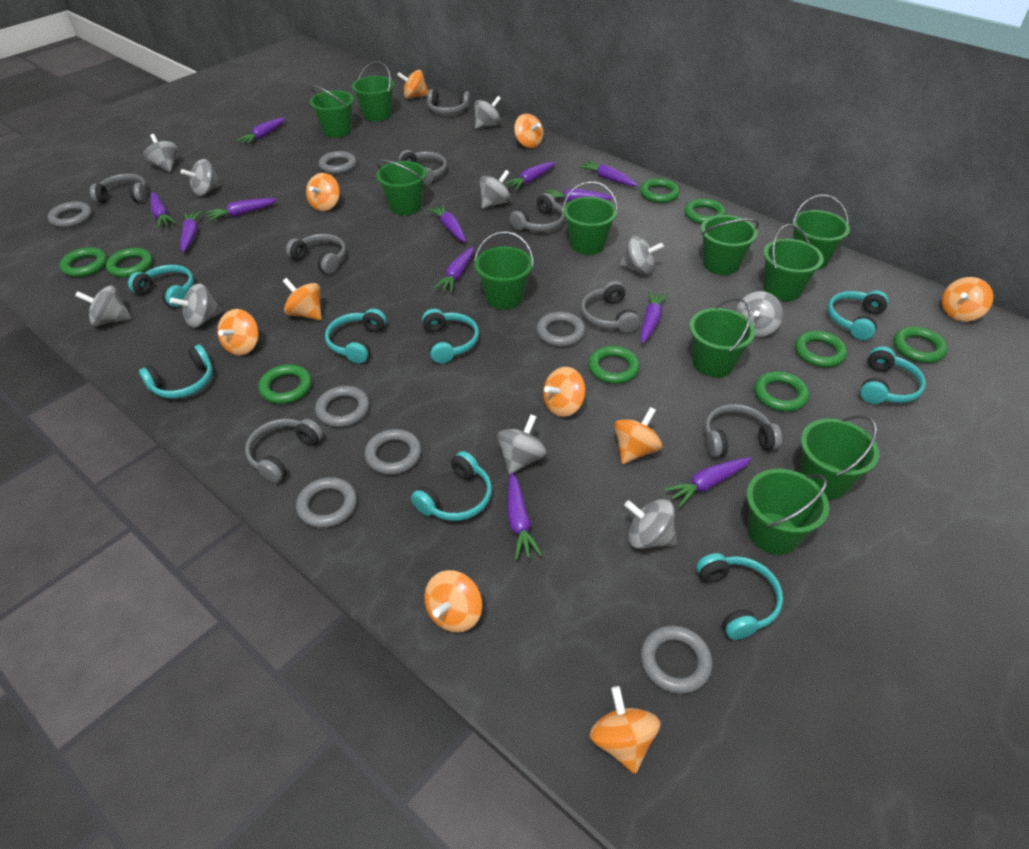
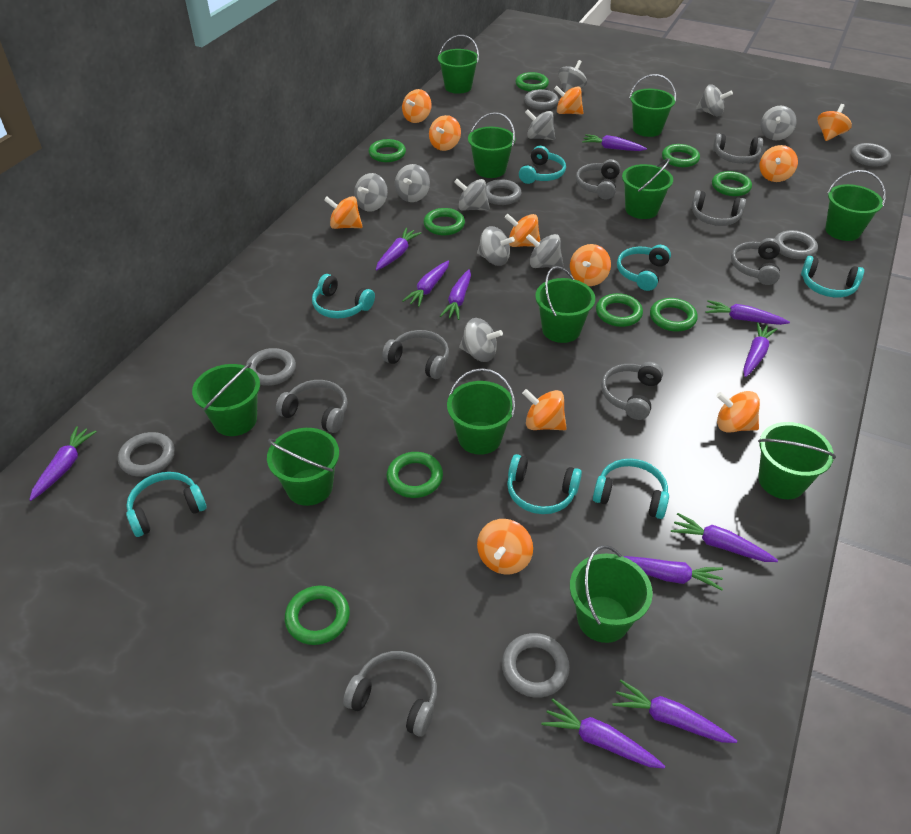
orange spinning top: 10 -> 11
purple carrot: 12 -> 11
turquoise headphones: 8 -> 7

